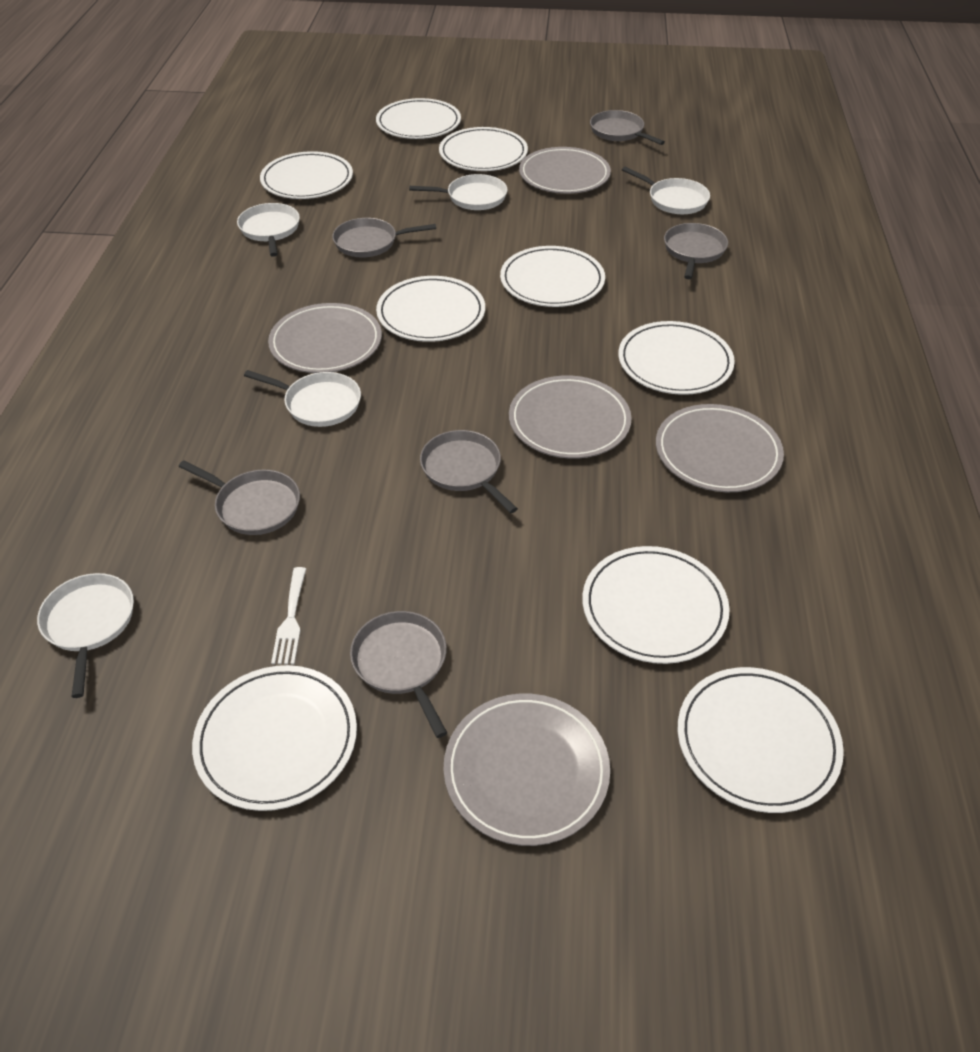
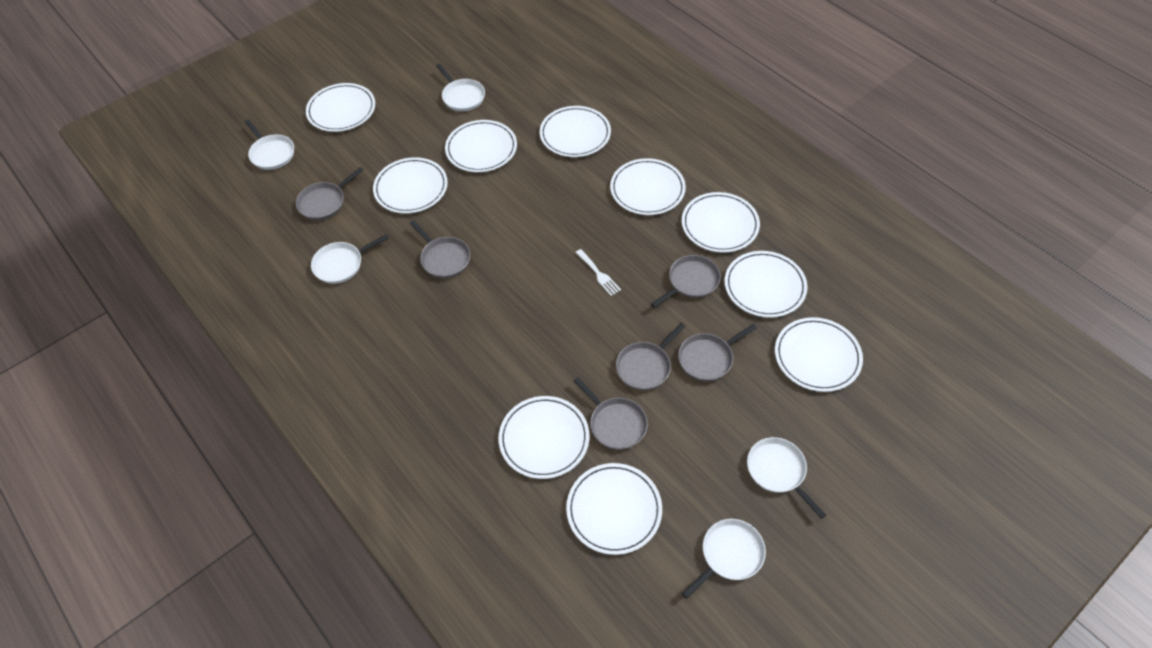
grey plate: 5 -> 0
white plate: 9 -> 10

